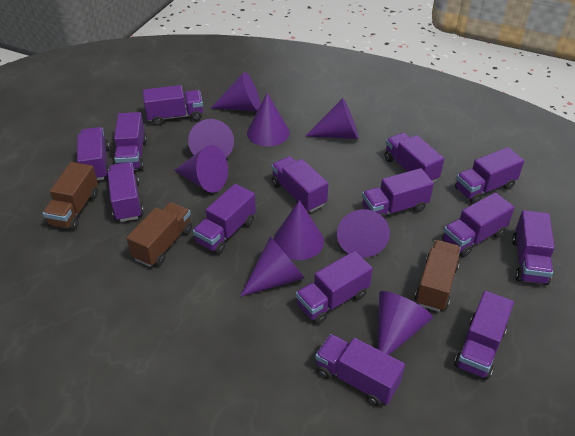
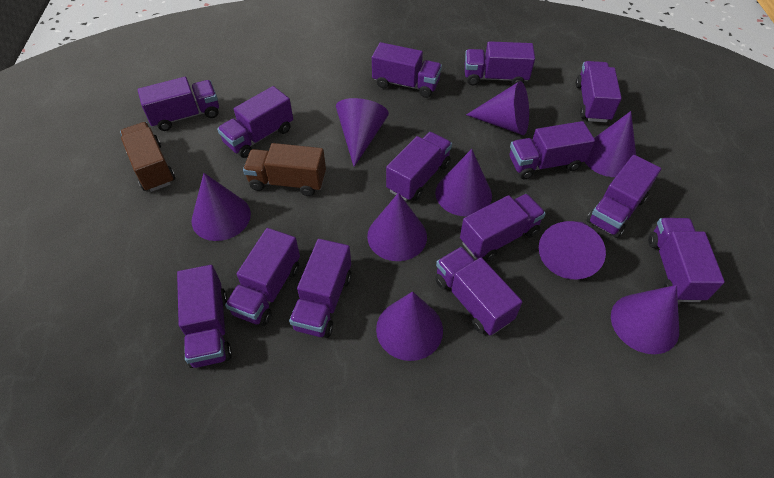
brown truck: 3 -> 2

